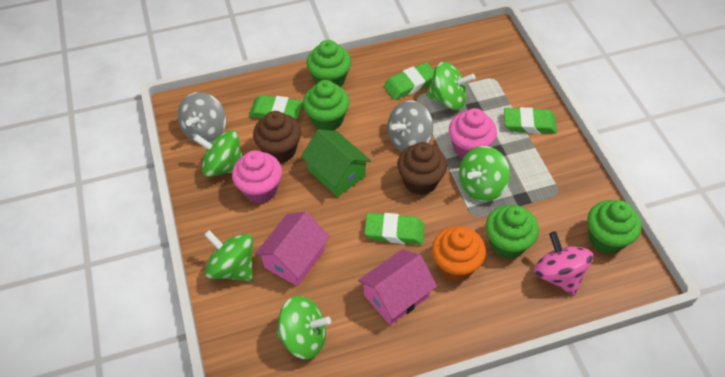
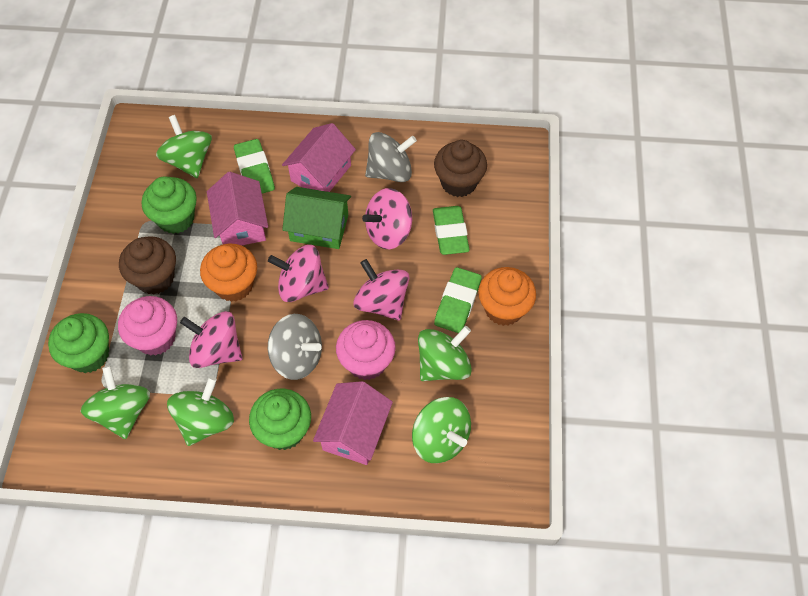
green cupcake: 4 -> 3
green eraser: 4 -> 3
orange cupcake: 1 -> 2
pink house: 2 -> 3
pink spinning top: 1 -> 4

